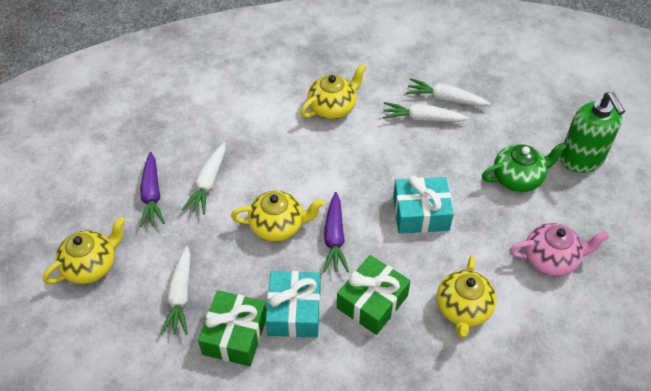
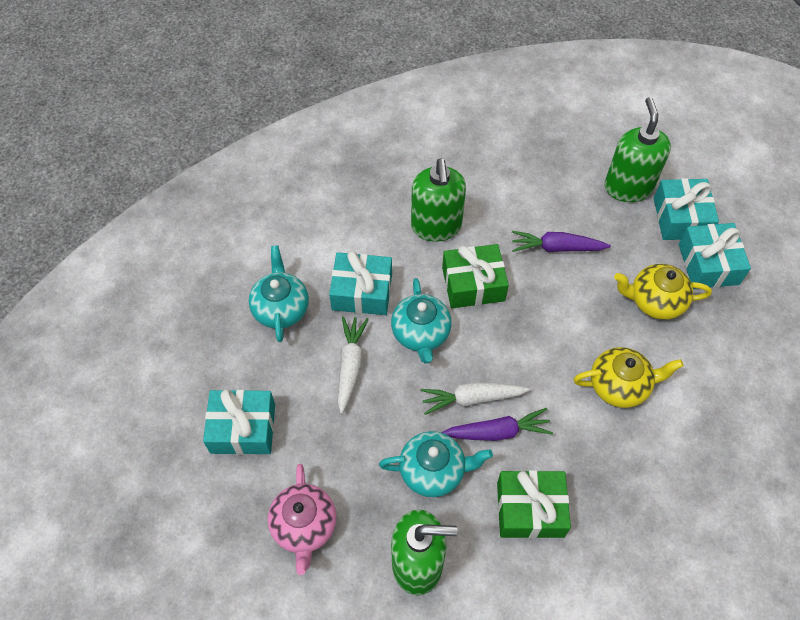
green soap dispenser: 1 -> 3
green teapot: 1 -> 0
turquoise gift: 2 -> 4
turquoise teapot: 0 -> 3
white carrot: 4 -> 2
yellow teapot: 4 -> 2

